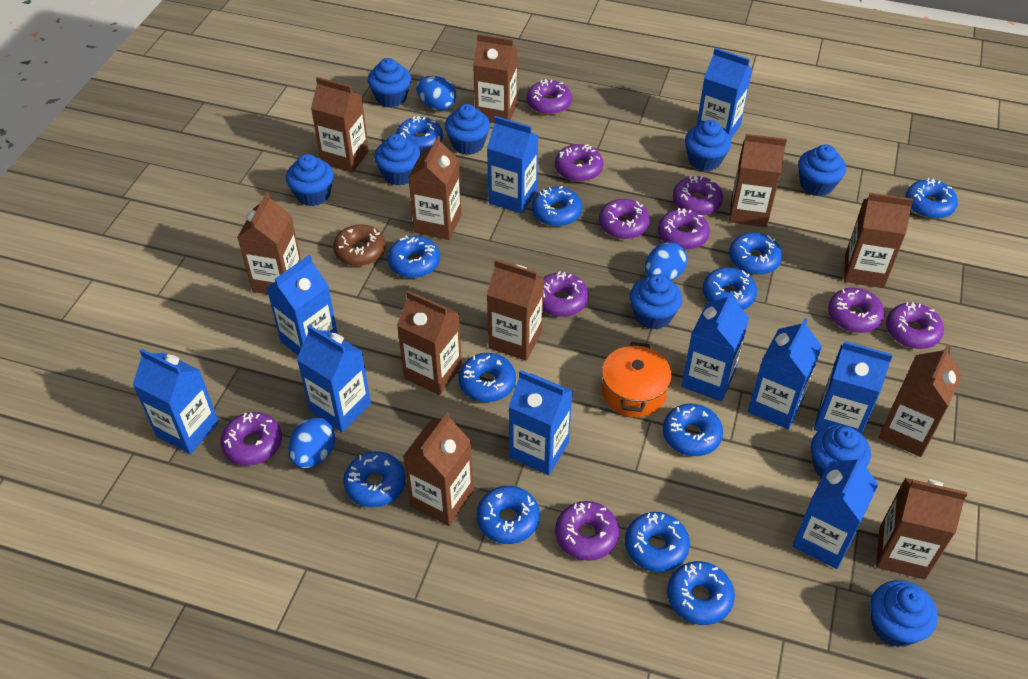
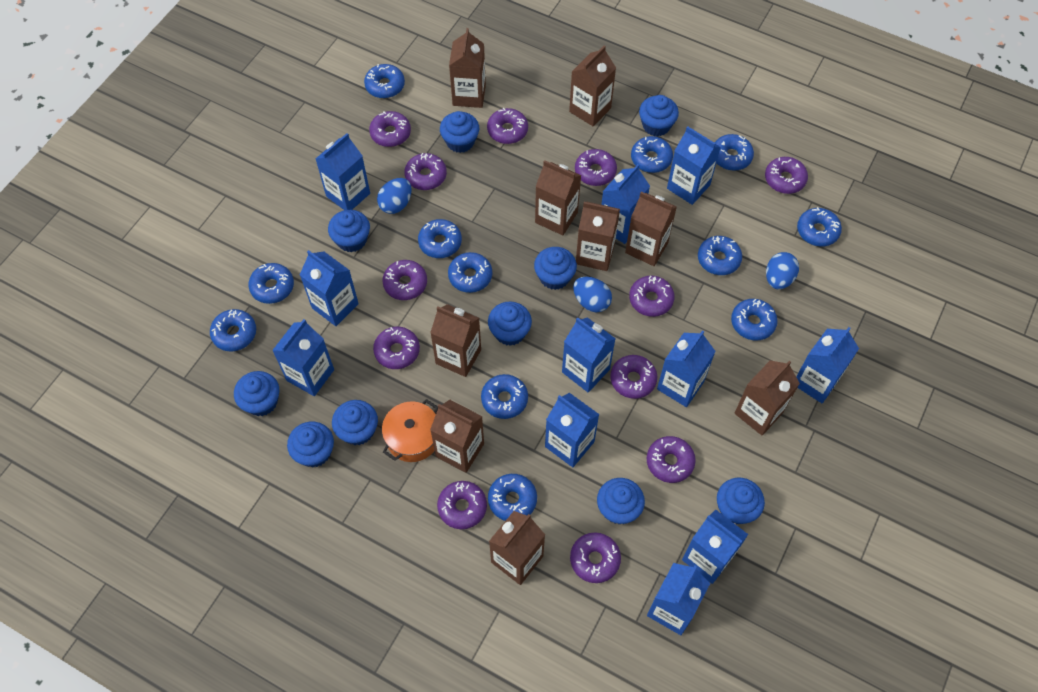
blue carton: 10 -> 11
blue cupcake: 9 -> 10
brown carton: 11 -> 9
brown donut: 1 -> 0
purple donut: 10 -> 12

